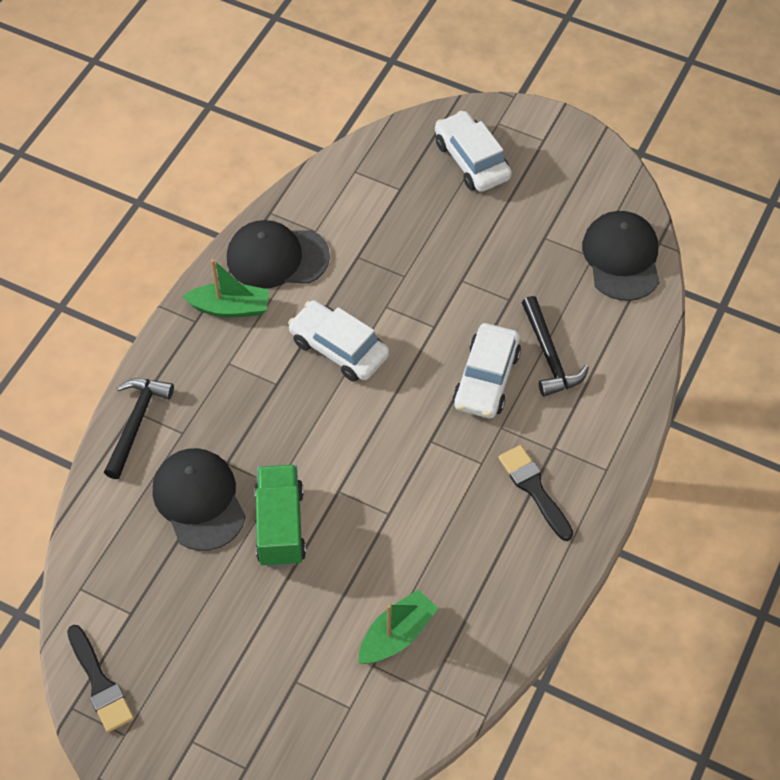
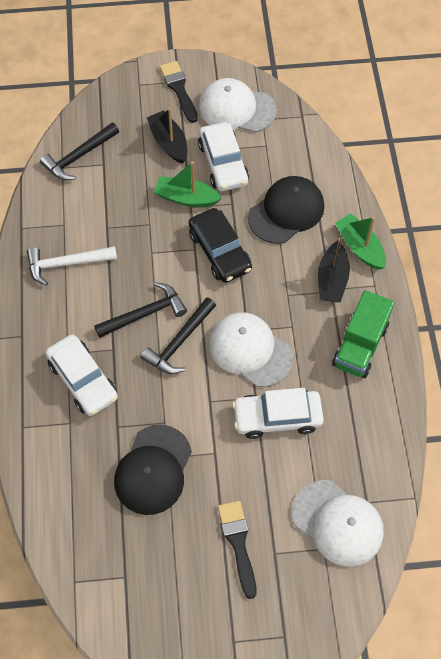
black boat: 0 -> 2
black cap: 3 -> 2
black car: 0 -> 1
black hammer: 2 -> 3
white cap: 0 -> 3
white hammer: 0 -> 1

